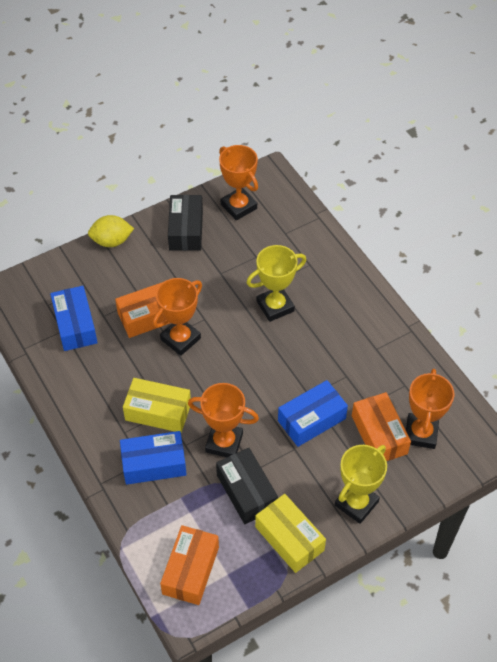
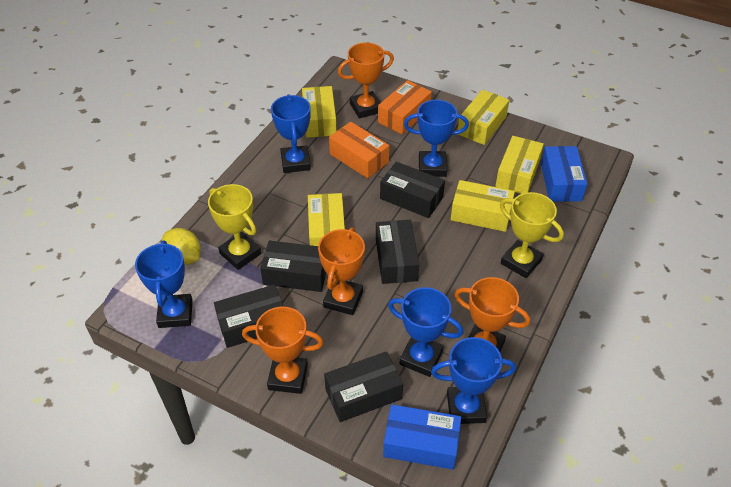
black box: 2 -> 5
blue box: 3 -> 2
blue trophy: 0 -> 5
orange box: 3 -> 2
yellow box: 2 -> 5

